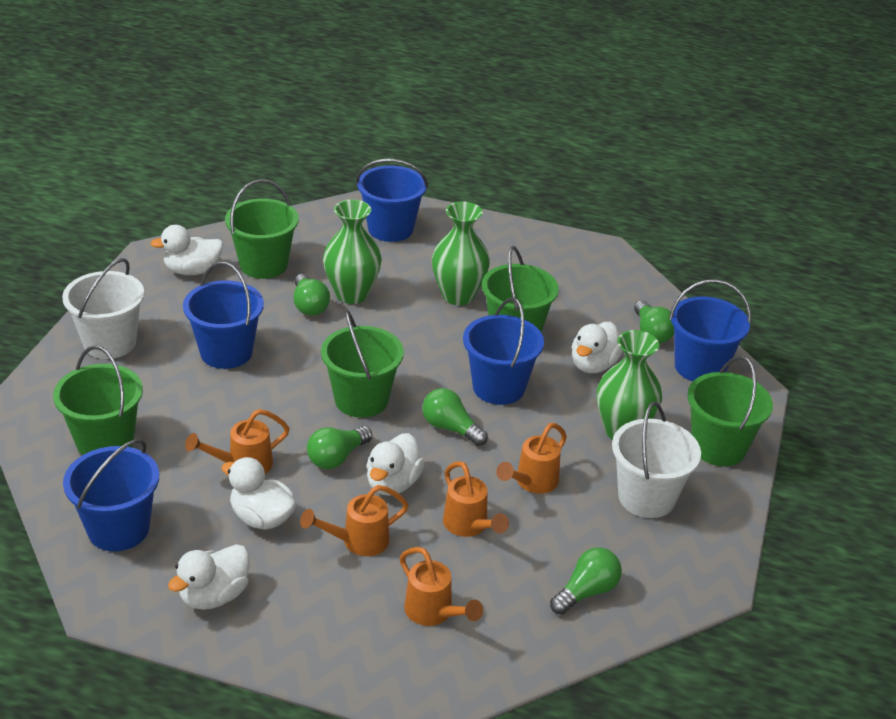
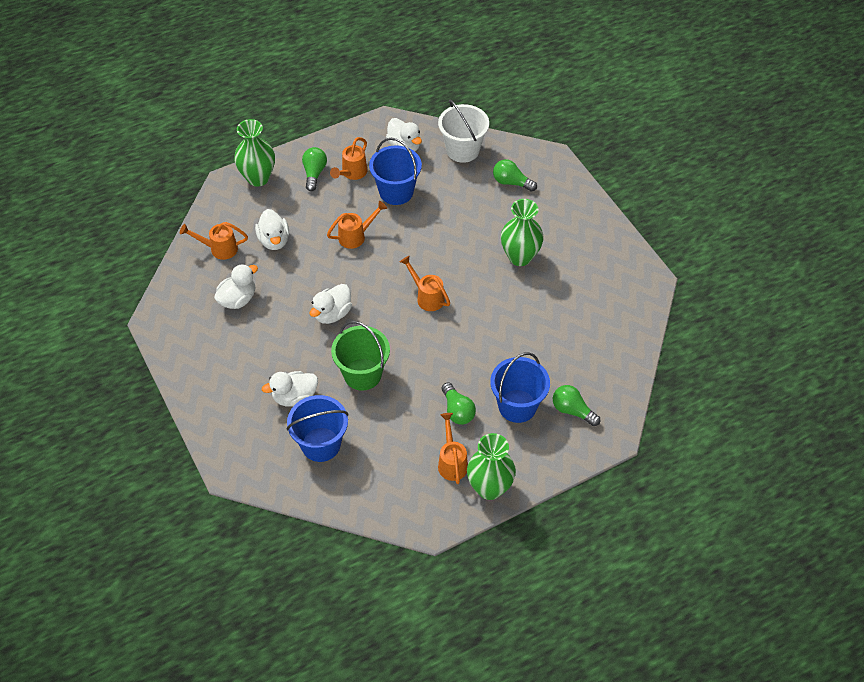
blue bucket: 5 -> 3
green bucket: 5 -> 1
green light bulb: 5 -> 4
white bucket: 2 -> 1

